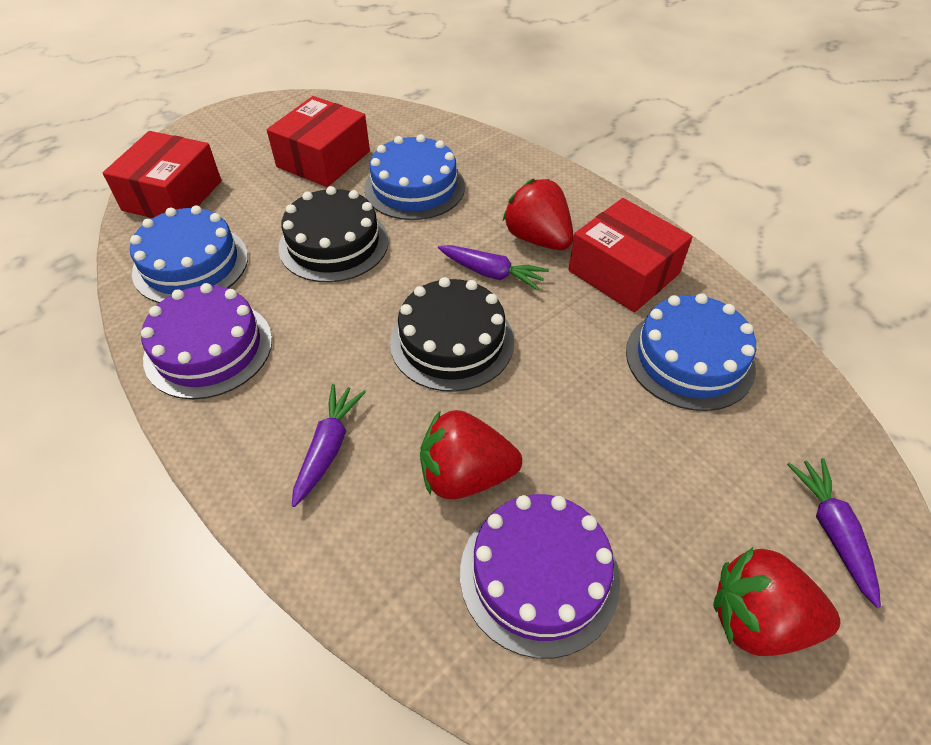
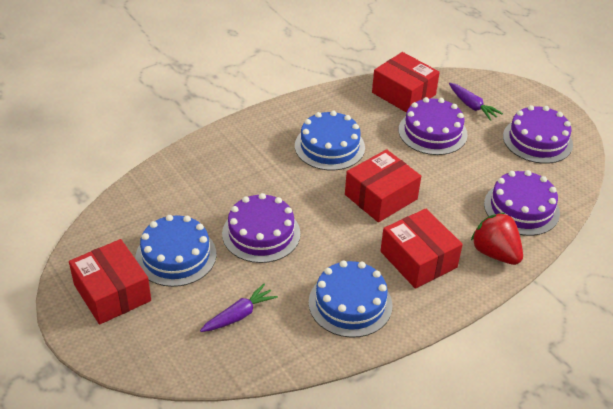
black cake: 2 -> 0
purple cake: 2 -> 4
purple carrot: 3 -> 2
red box: 3 -> 4
red strawberry: 3 -> 1

